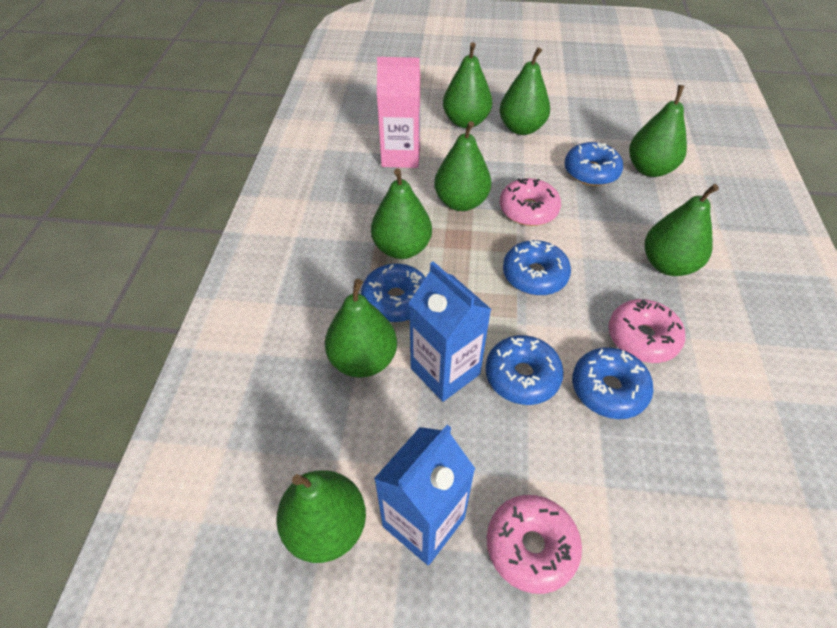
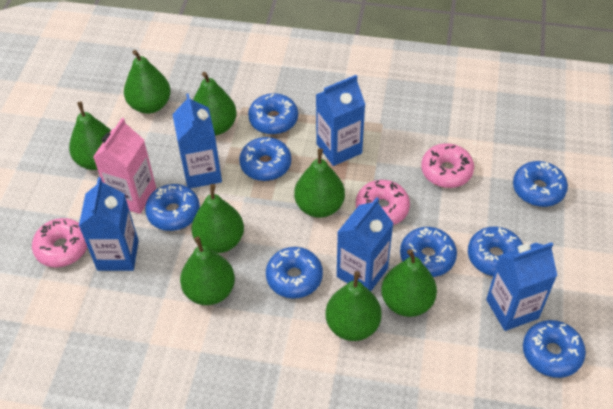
blue carton: 2 -> 5
blue donut: 5 -> 8

